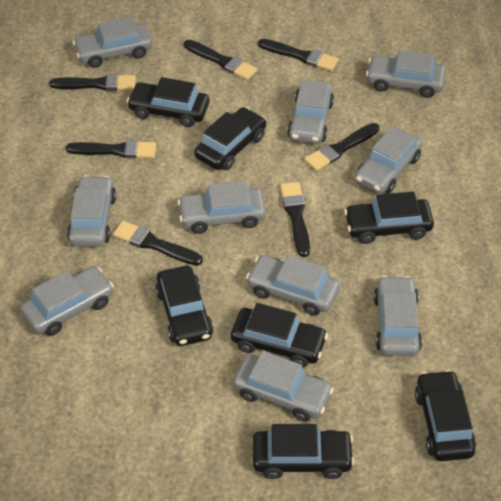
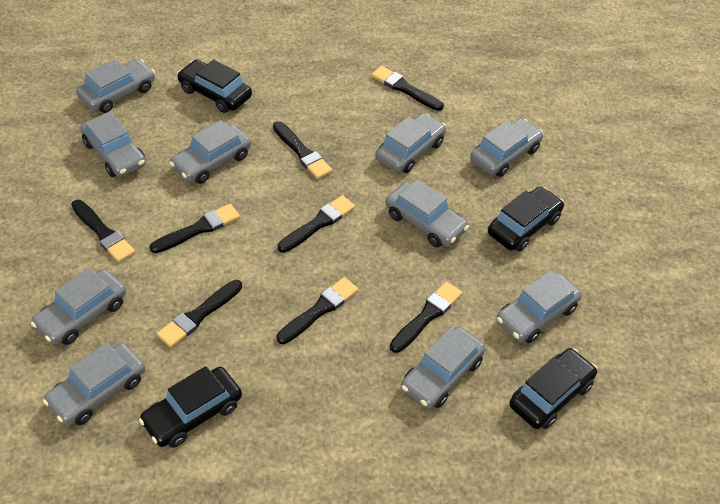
black brush: 7 -> 8
black car: 7 -> 4

